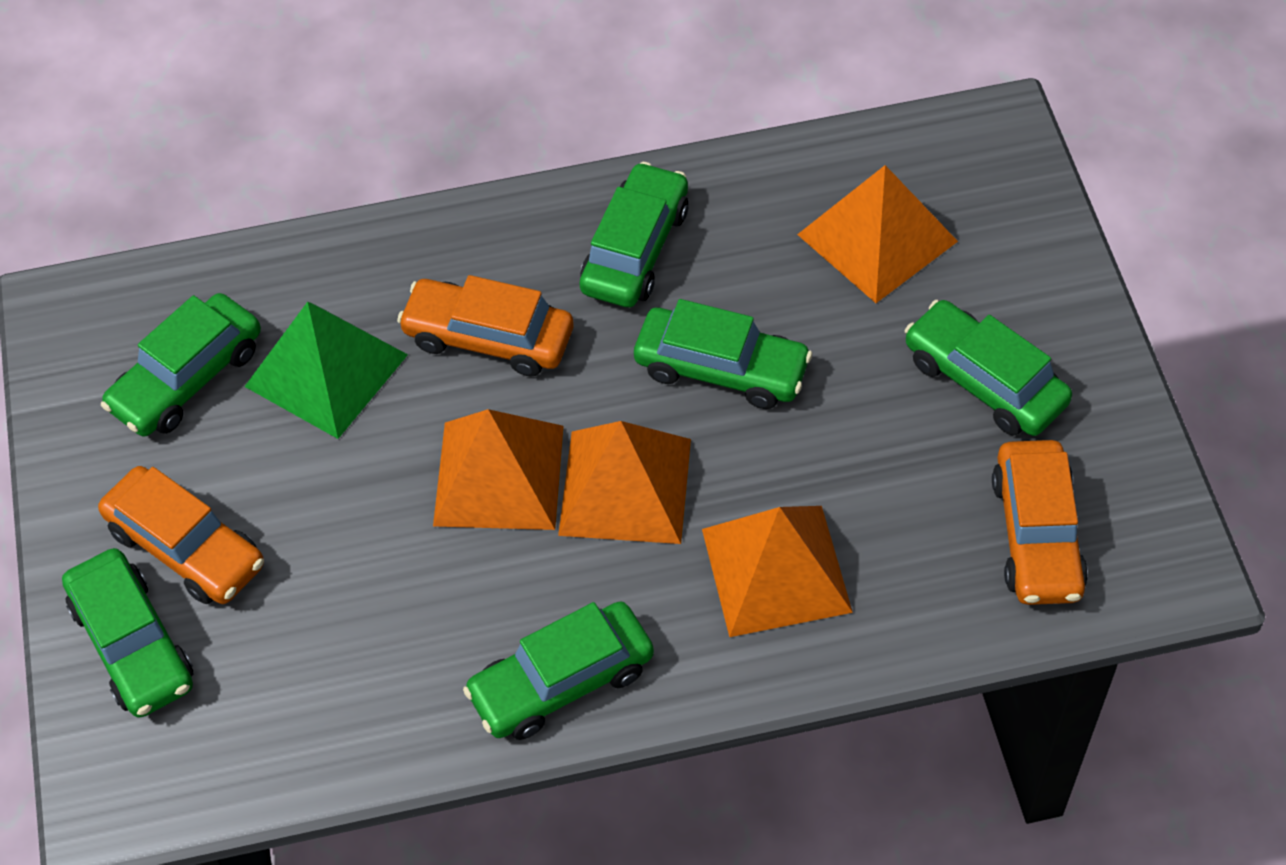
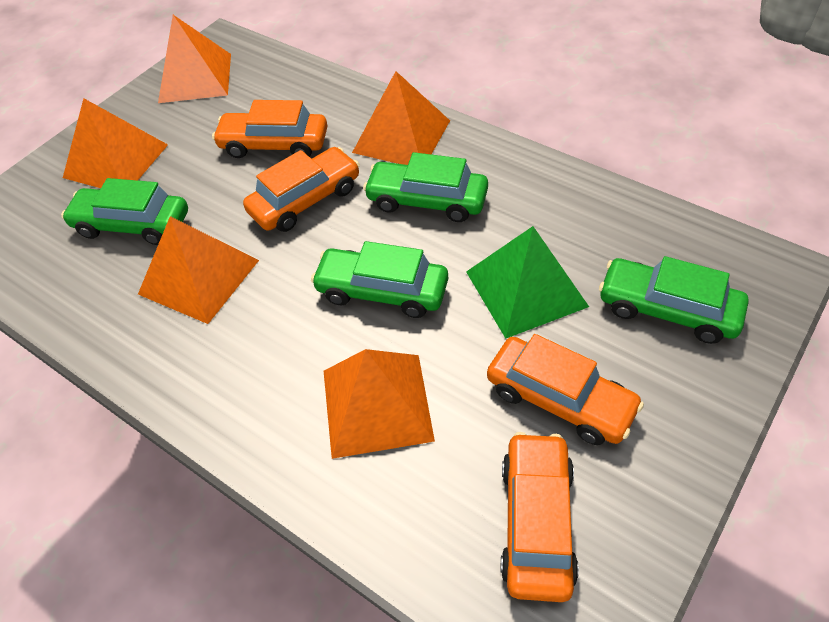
green car: 6 -> 4
orange car: 3 -> 4
orange pyramid: 4 -> 5

